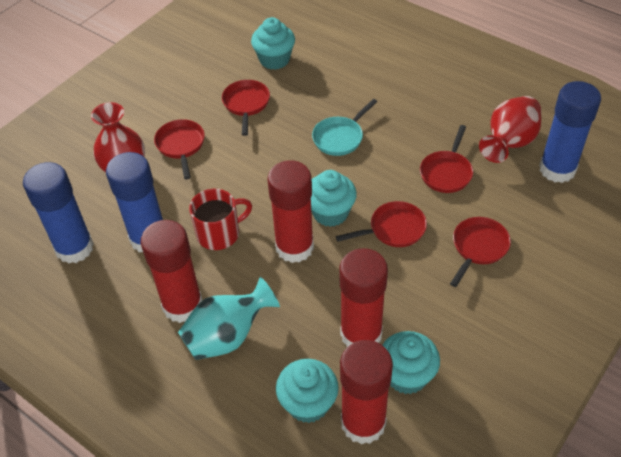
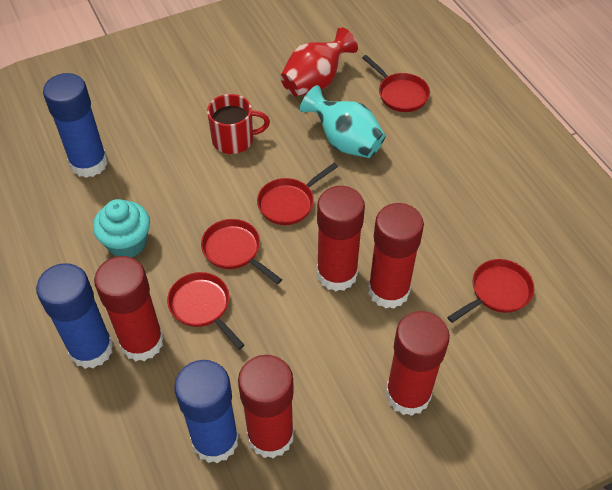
red glue stick: 4 -> 5
red vase: 2 -> 1
turquoise cupcake: 4 -> 1
turquoise pan: 1 -> 0

